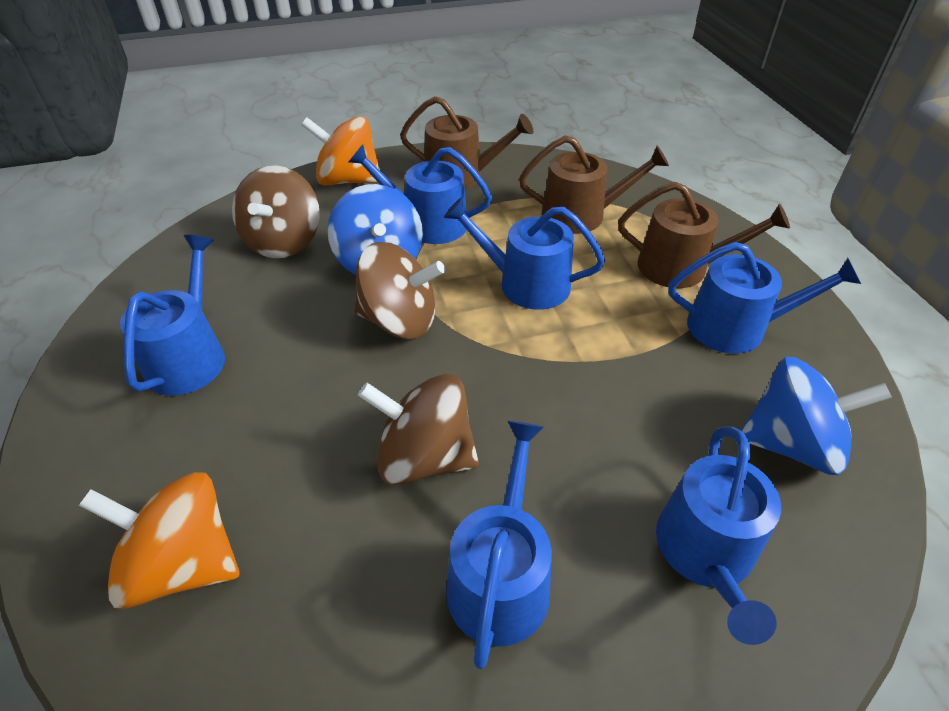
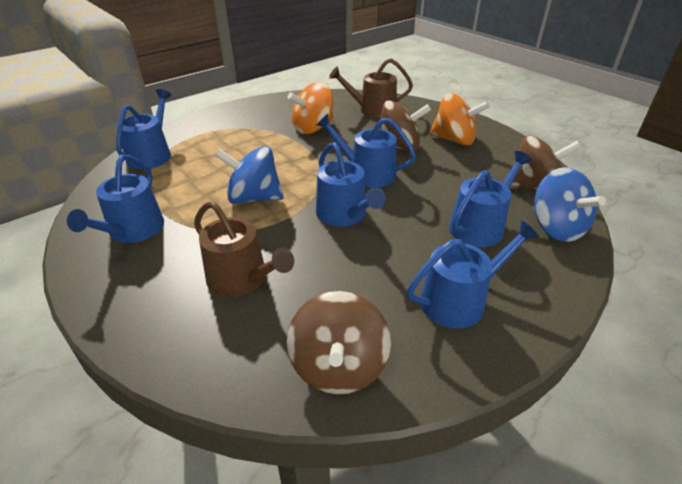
brown watering can: 3 -> 2

